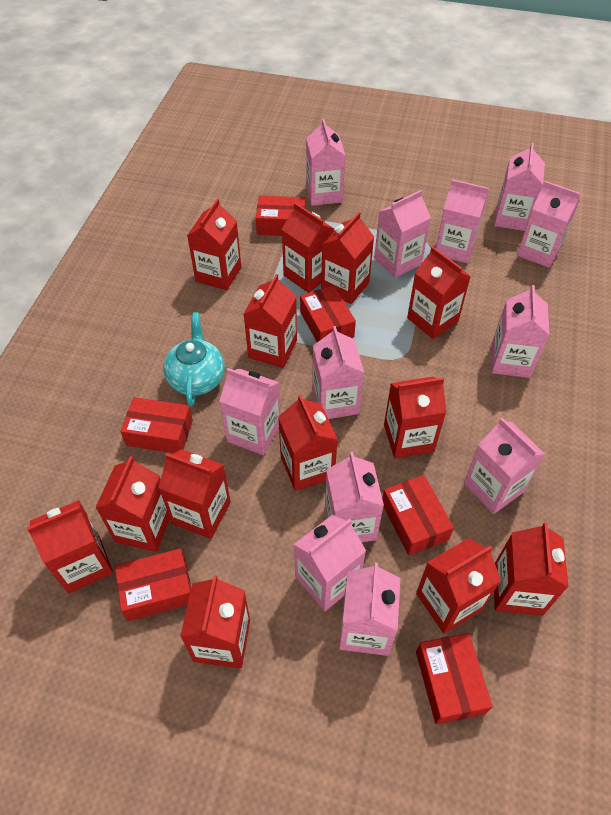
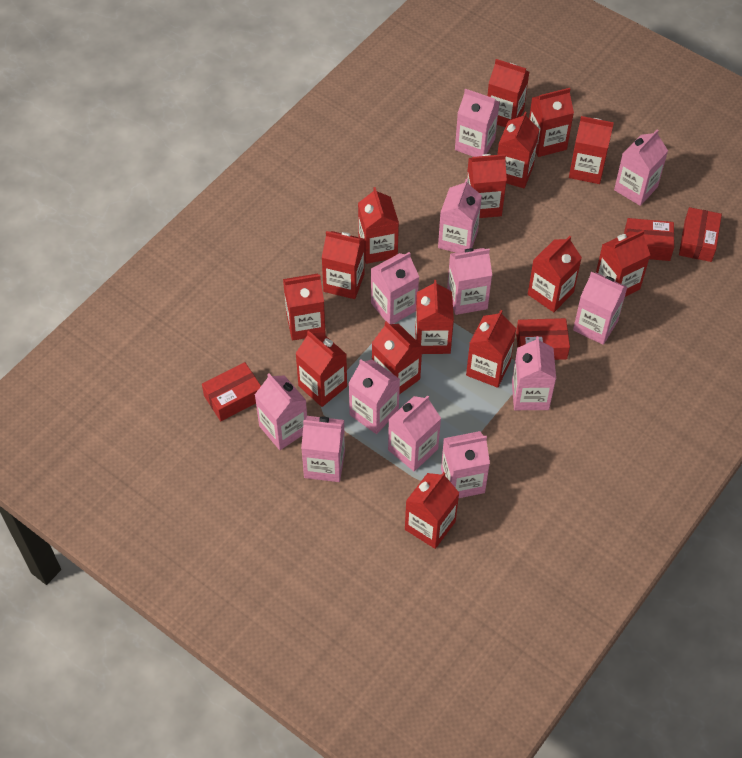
red box: 6 -> 4
red carton: 13 -> 15
turquoise teapot: 1 -> 0

